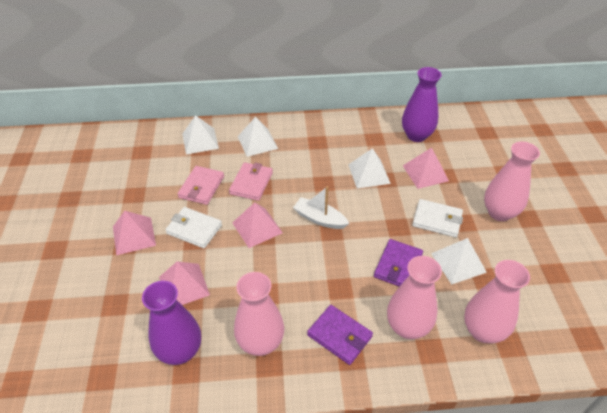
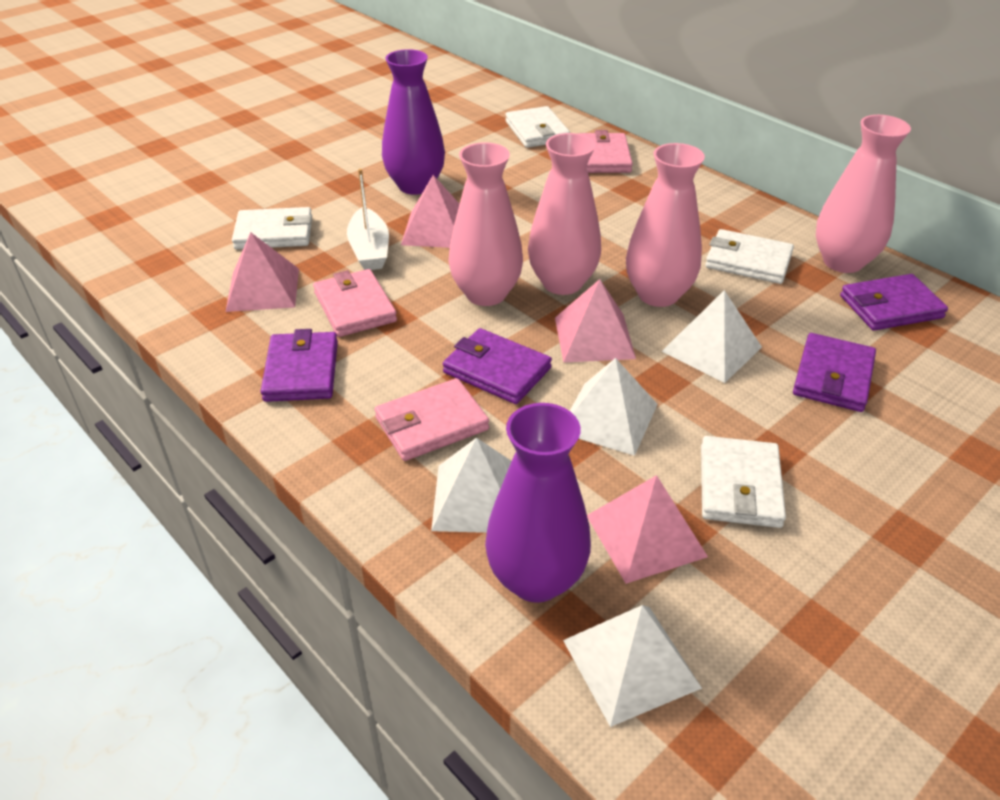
pink wallet: 2 -> 3
purple wallet: 2 -> 4
white wallet: 2 -> 4

